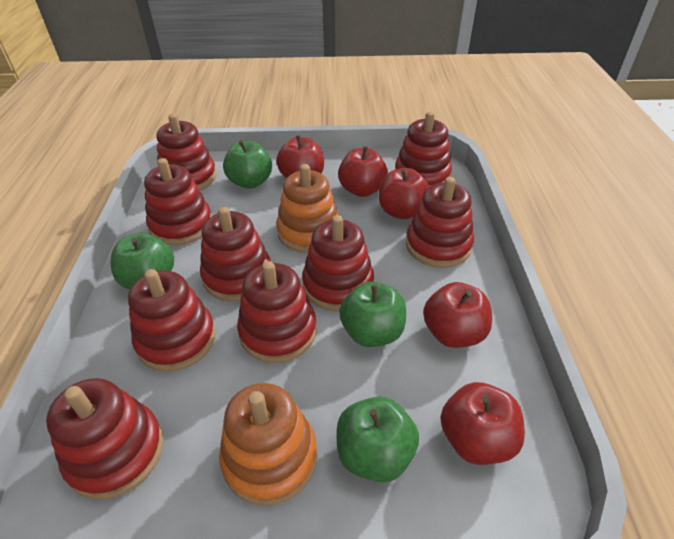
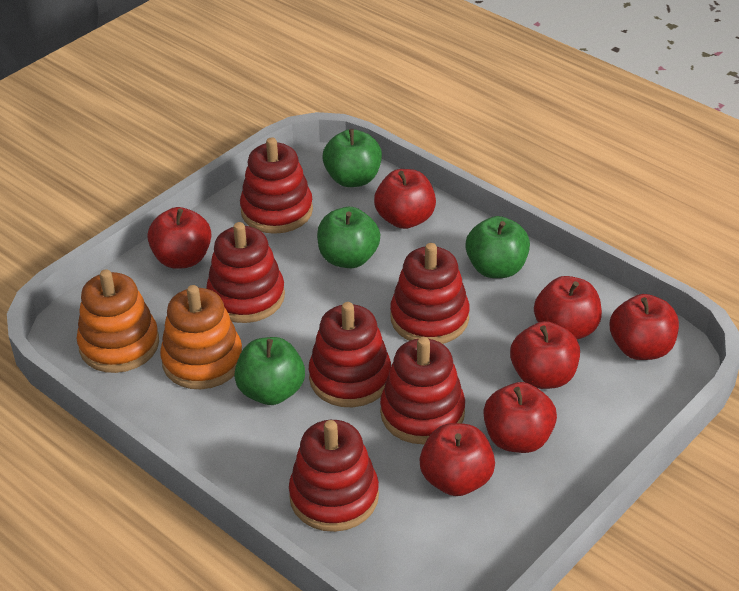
red apple: 5 -> 7
red stacking toy: 9 -> 6

